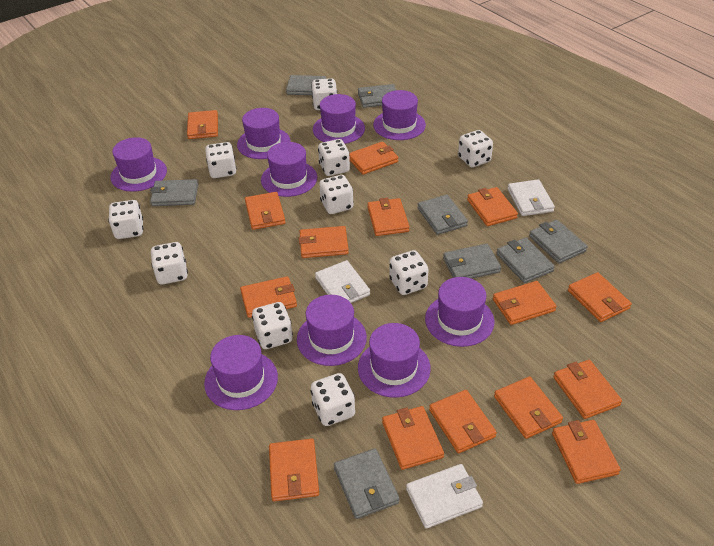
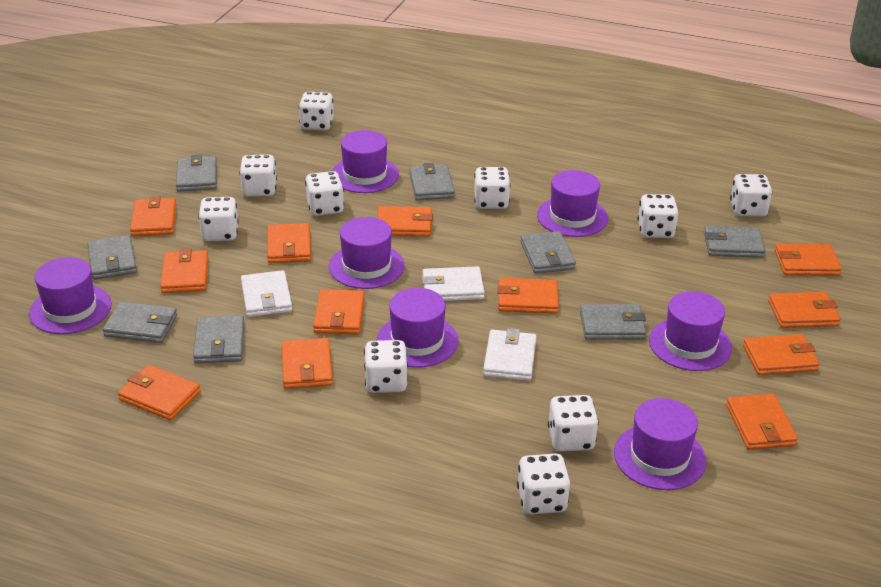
orange wallet: 15 -> 12
purple hat: 9 -> 7

